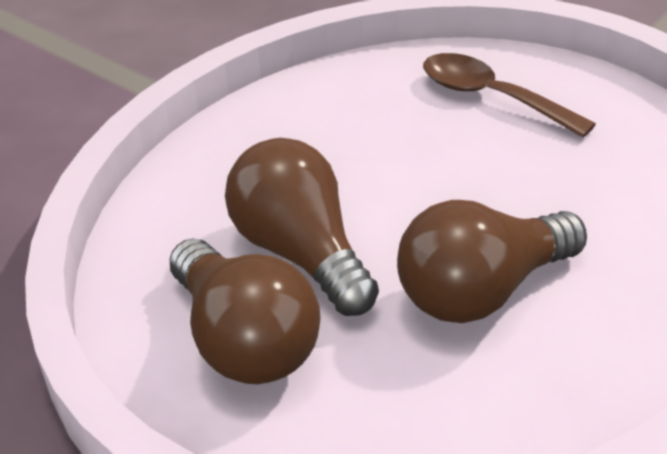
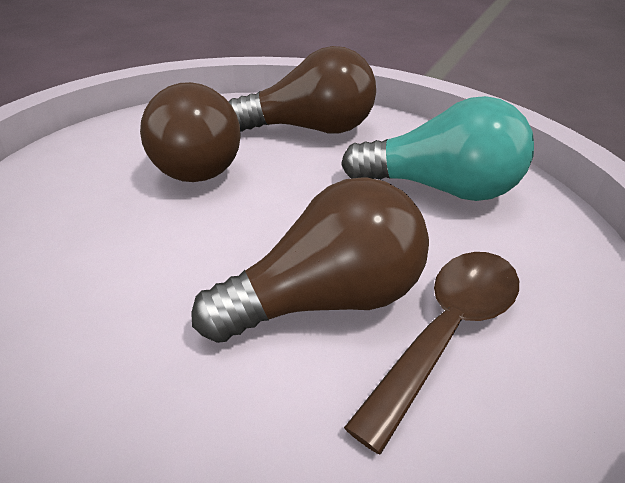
turquoise light bulb: 0 -> 1

